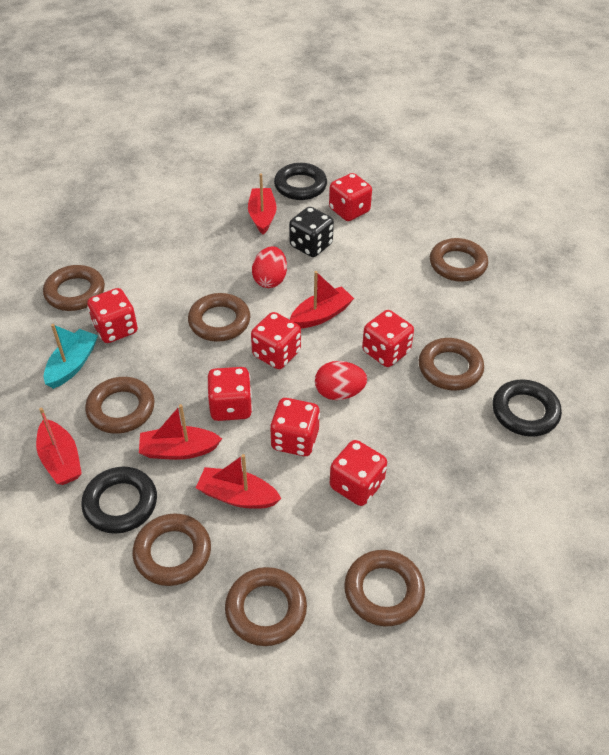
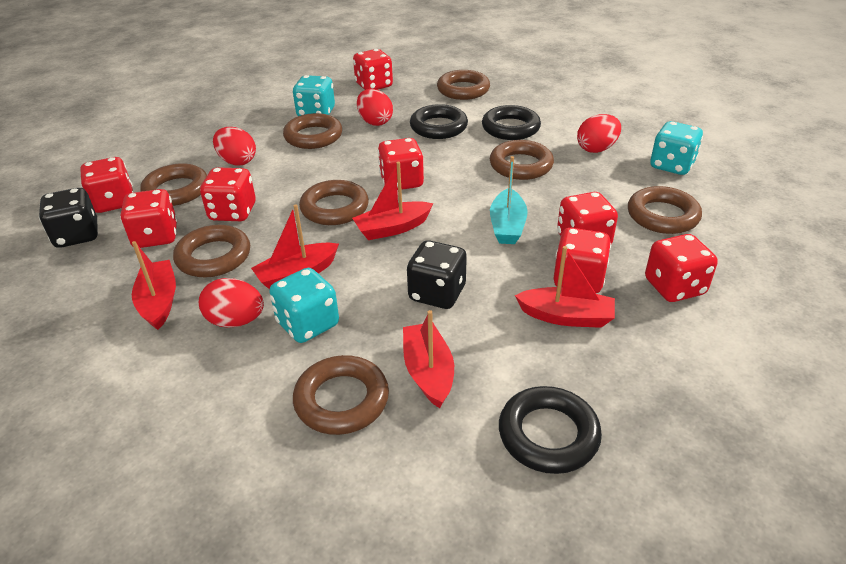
black dice: 1 -> 2
red dice: 7 -> 8
red egg: 2 -> 4
turquoise dice: 0 -> 3

